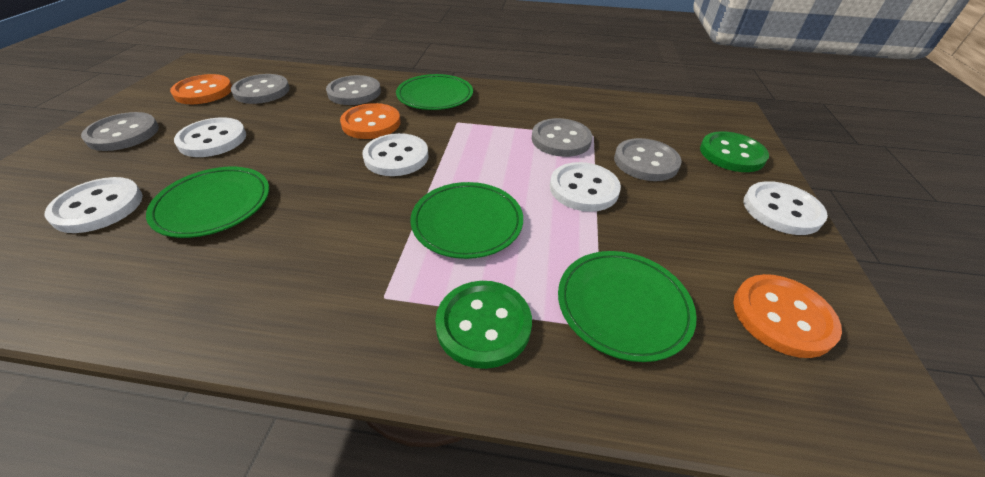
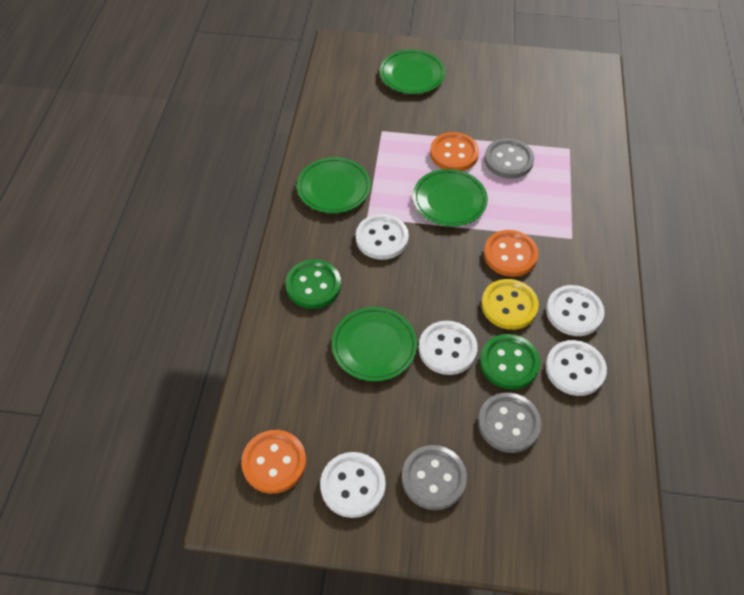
grey button: 5 -> 3
yellow button: 0 -> 1

